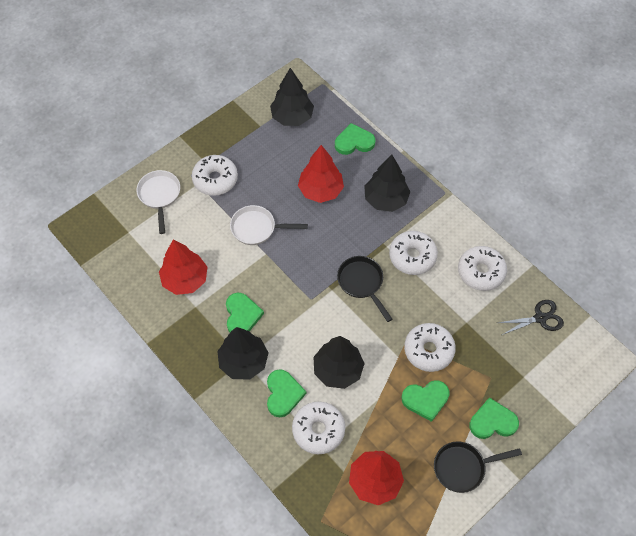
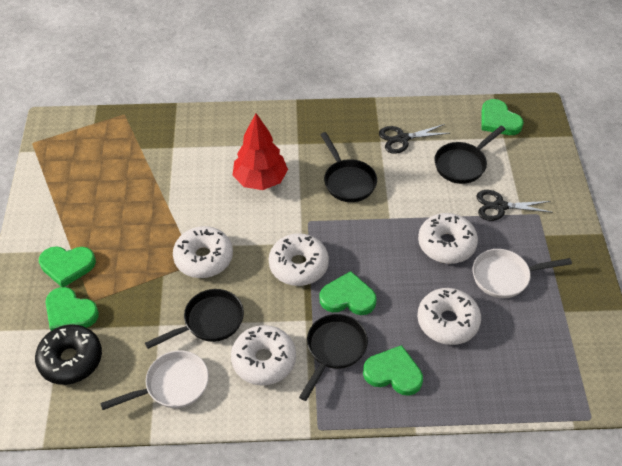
black donut: 0 -> 1
black pan: 2 -> 4
black scissors: 1 -> 2
black tree: 4 -> 0
red tree: 3 -> 1

